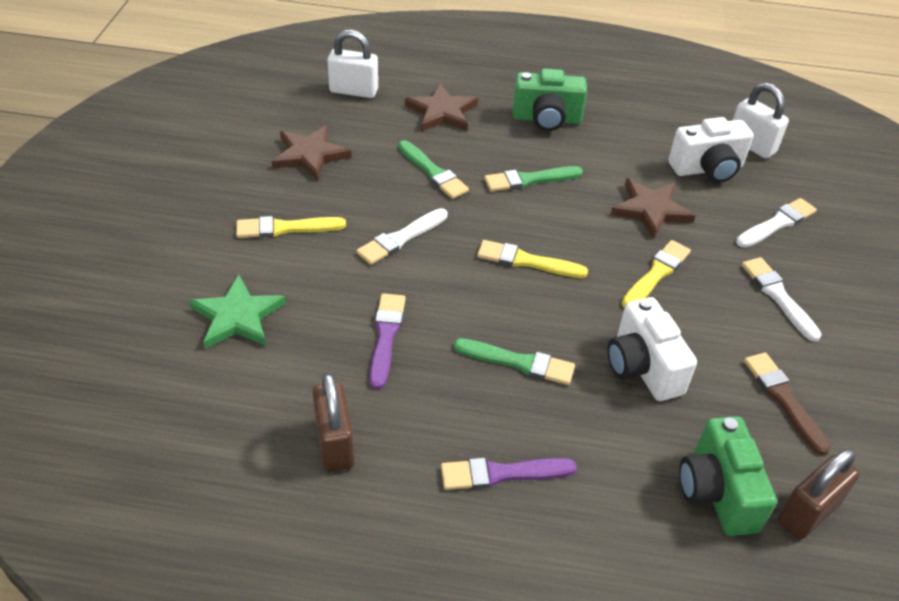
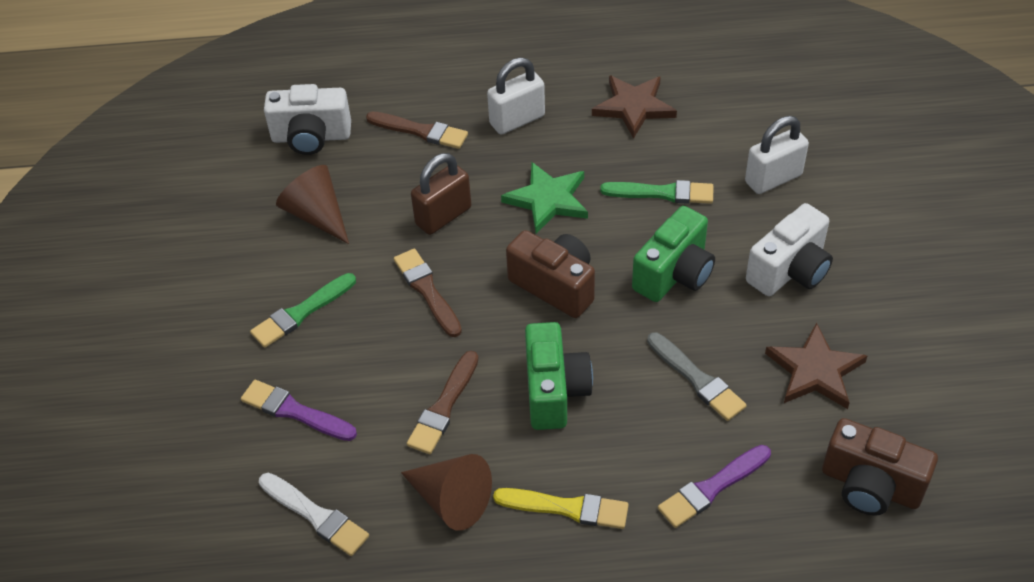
brown brush: 1 -> 3
brown camera: 0 -> 2
brown cone: 0 -> 2
brown padlock: 2 -> 1
brown star: 3 -> 2
green brush: 3 -> 2
grey brush: 0 -> 1
white brush: 3 -> 1
yellow brush: 3 -> 1

